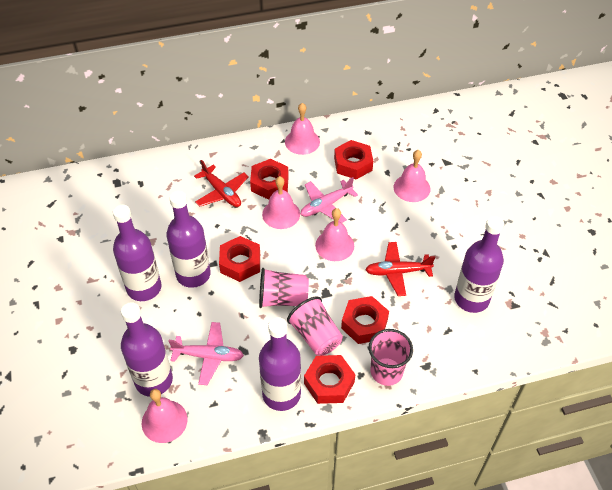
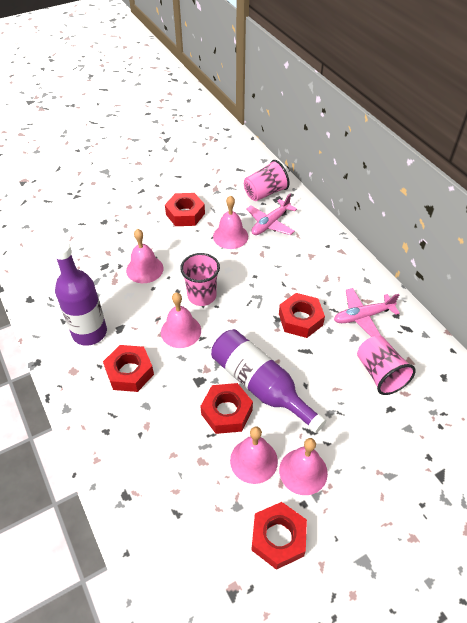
purple bottle: 5 -> 2
red plane: 2 -> 0

